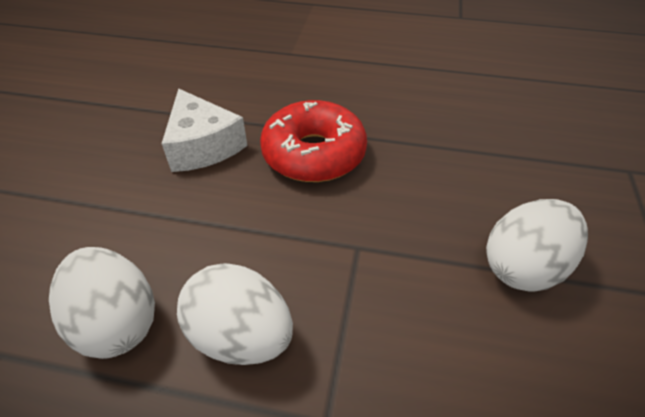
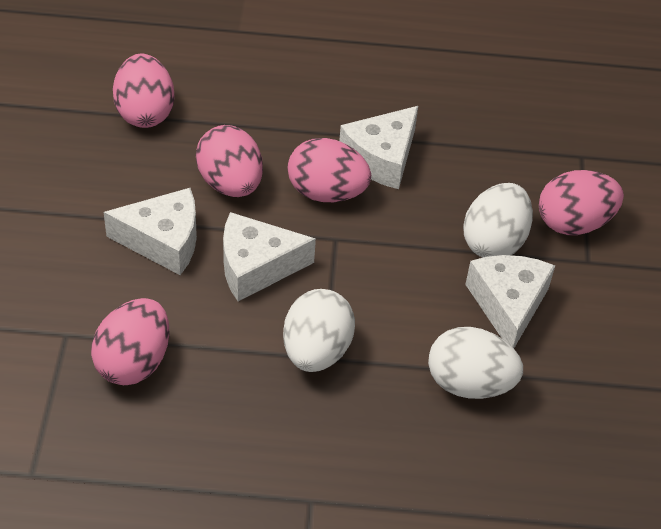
pink egg: 0 -> 5
red donut: 1 -> 0
white cheese: 1 -> 4

